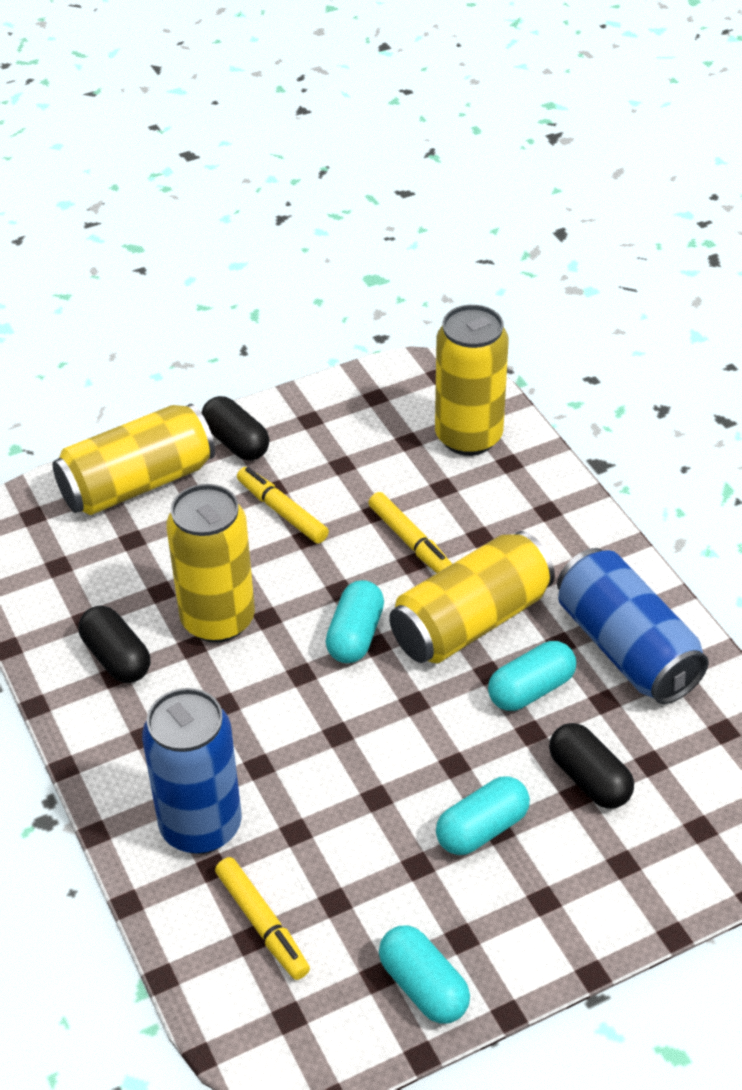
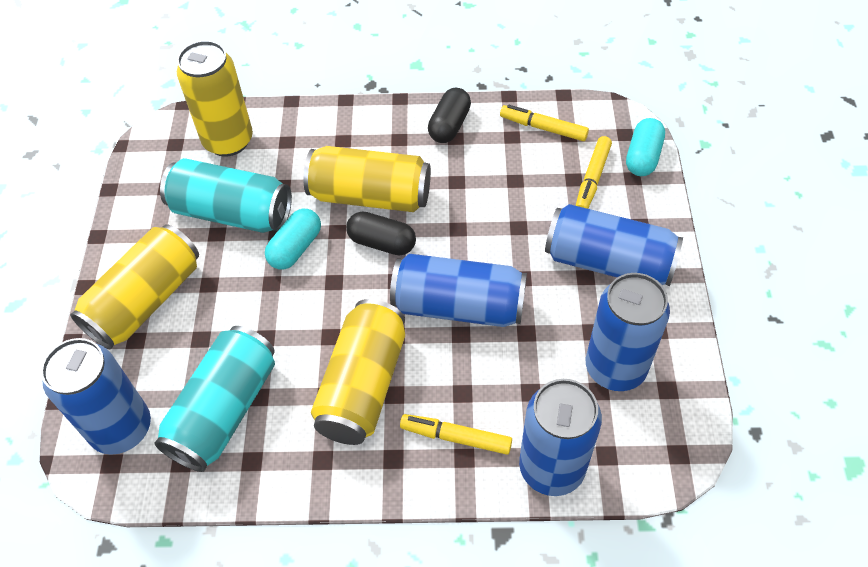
black capsule: 3 -> 2
blue can: 2 -> 5
turquoise can: 0 -> 2
turquoise capsule: 4 -> 2

